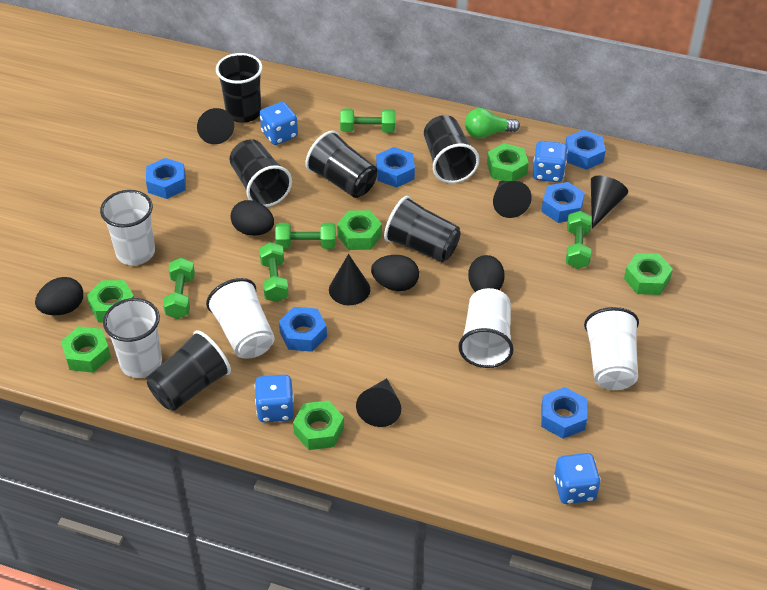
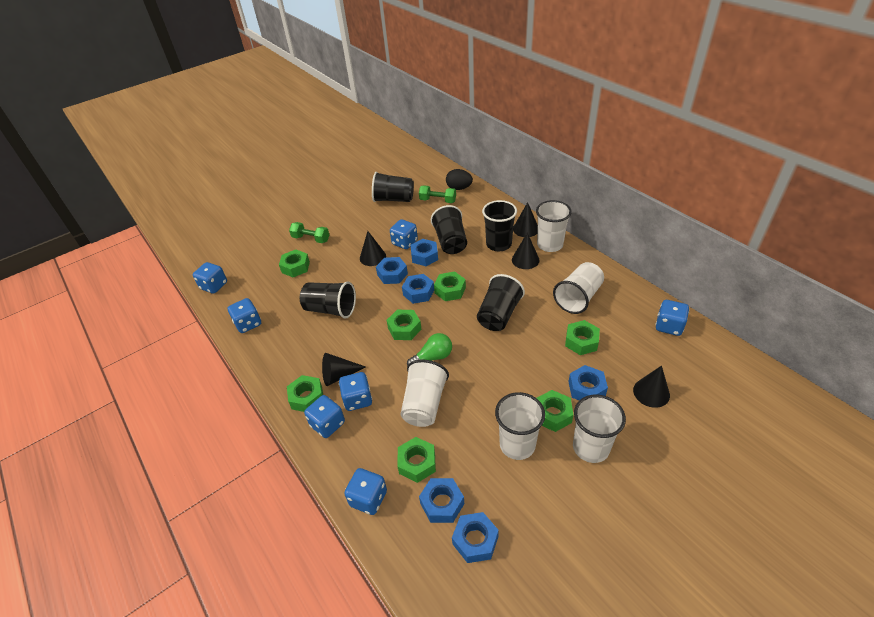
black cup: 6 -> 5
black egg: 4 -> 1
blue dice: 4 -> 7
green dumbbell: 5 -> 2
green nut: 6 -> 7

